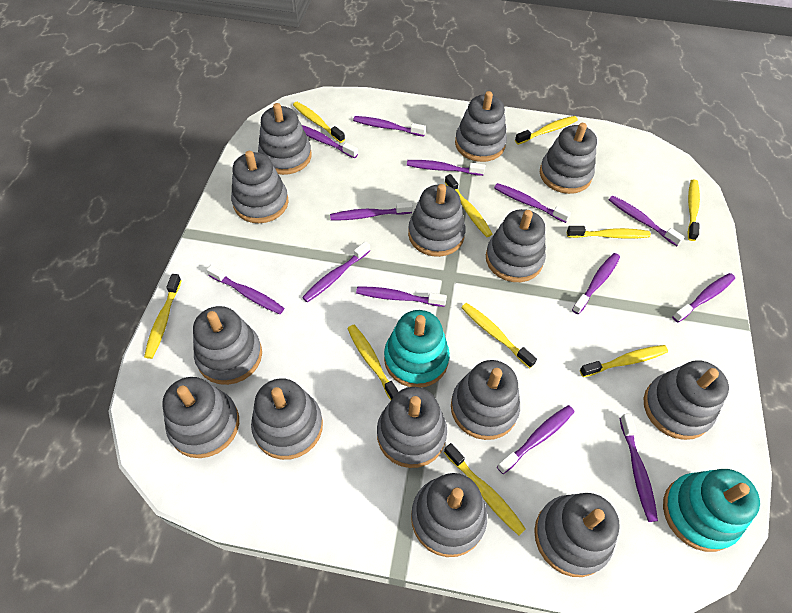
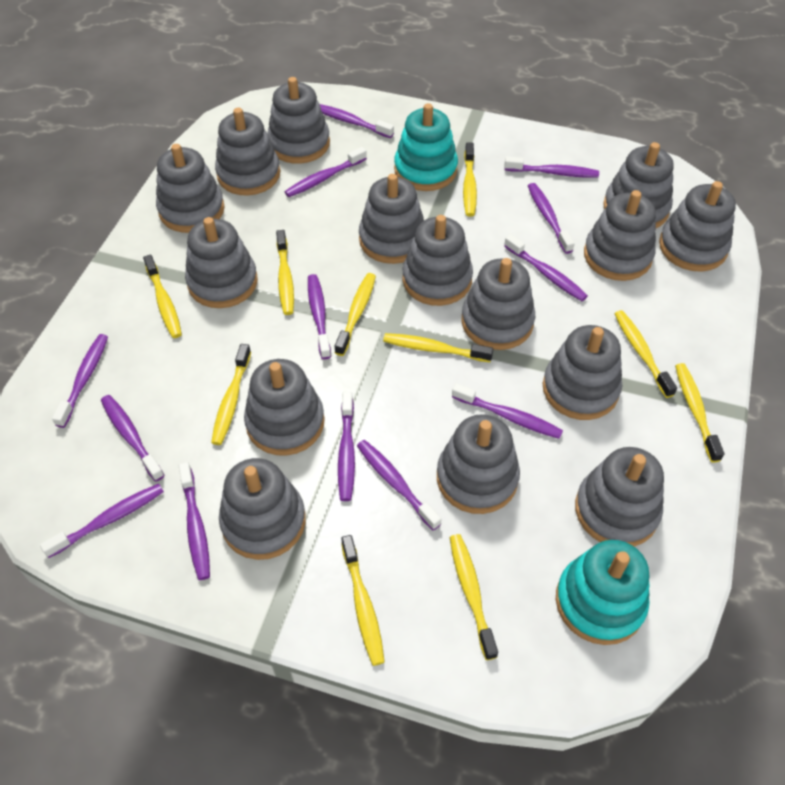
grey stacking toy: 14 -> 15

